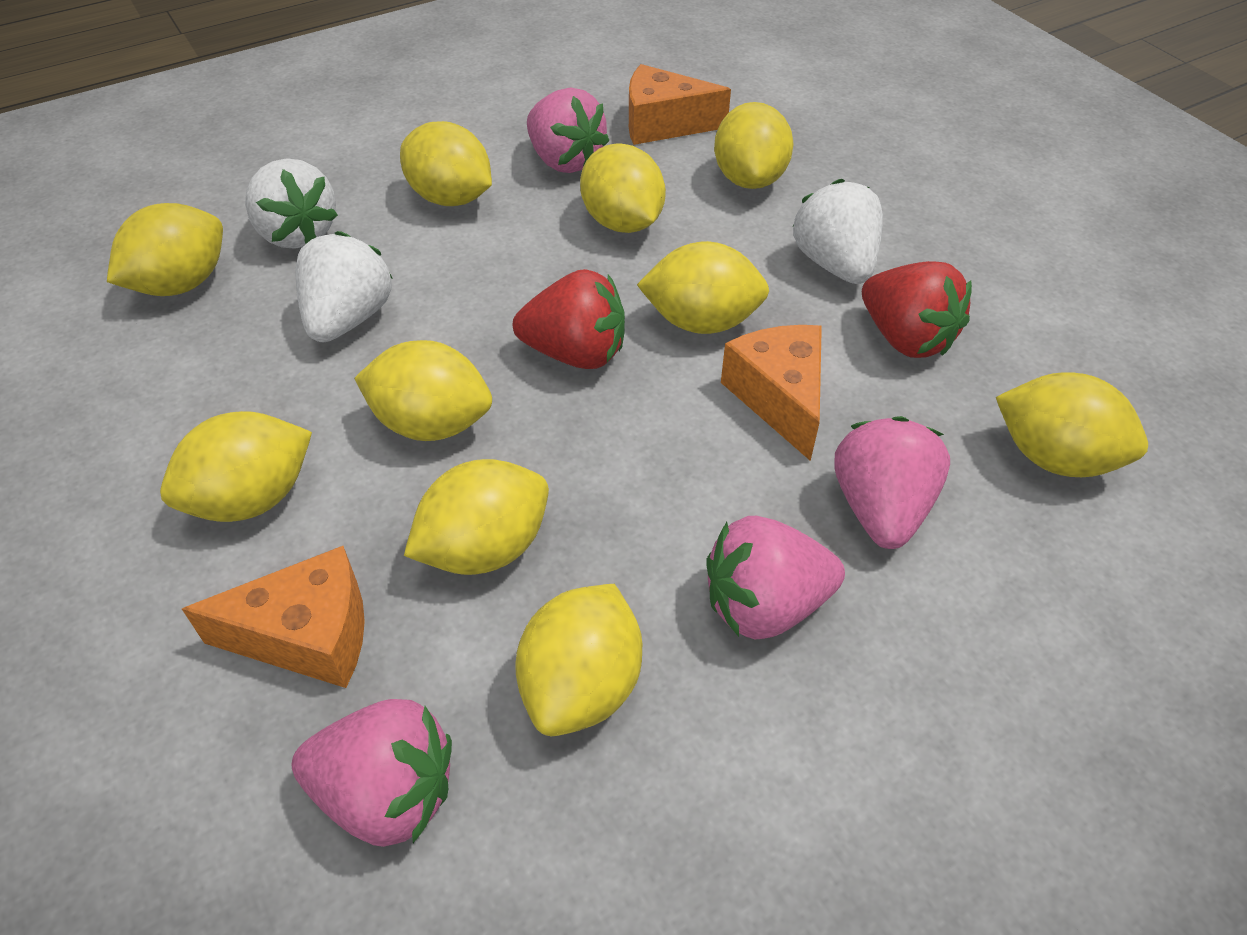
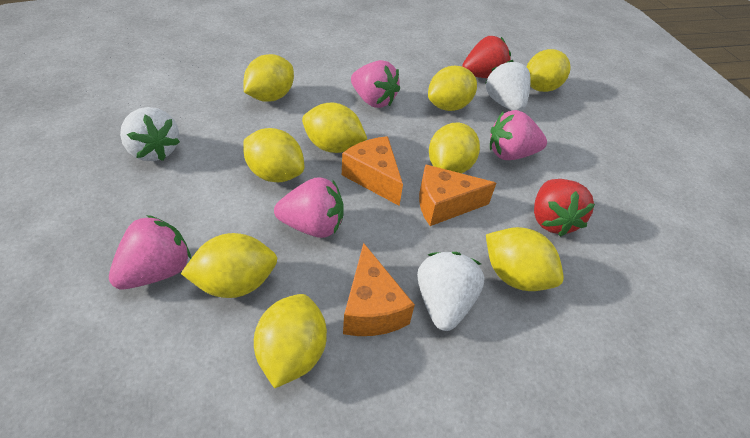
yellow lemon: 10 -> 9

